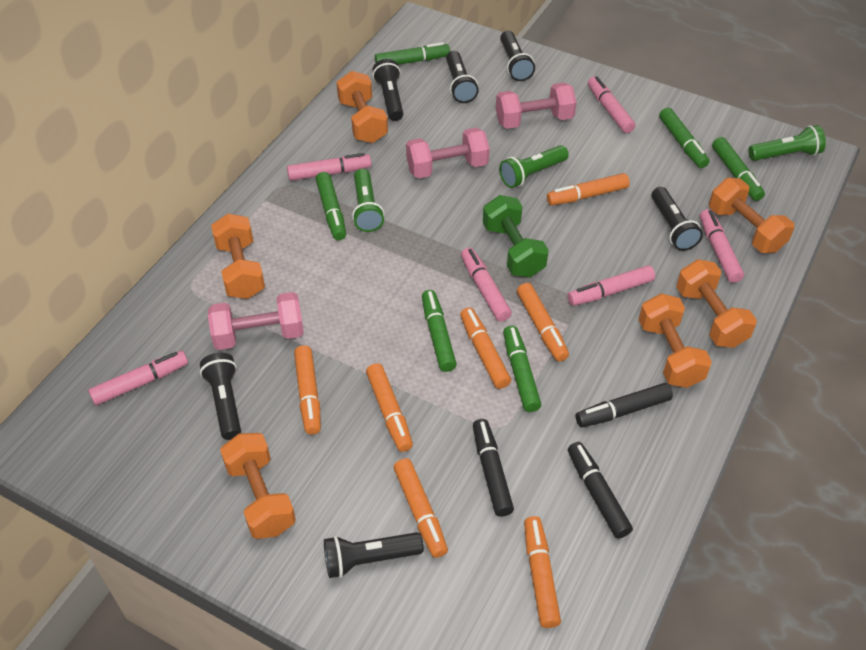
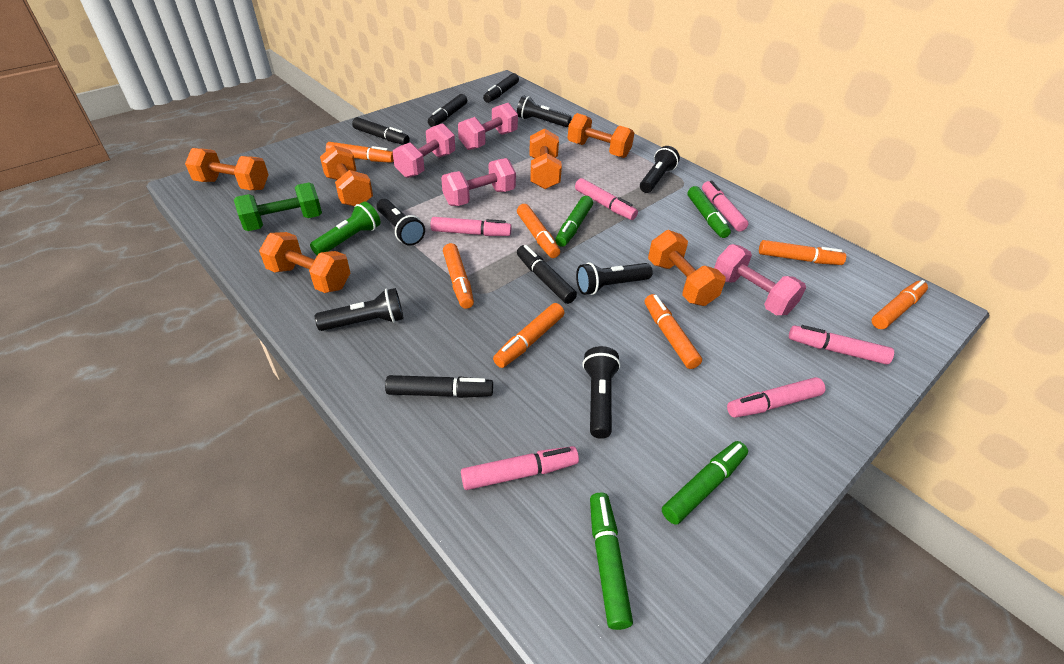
black marker: 3 -> 5
green flashlight: 3 -> 1
green marker: 6 -> 4
pink dumbbell: 3 -> 4

